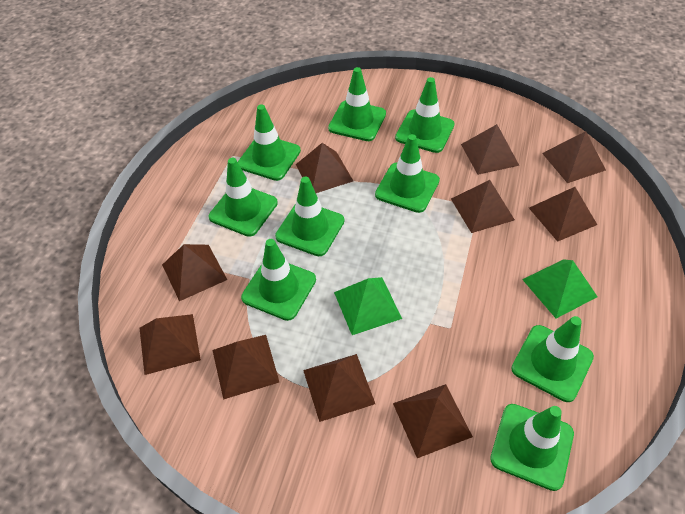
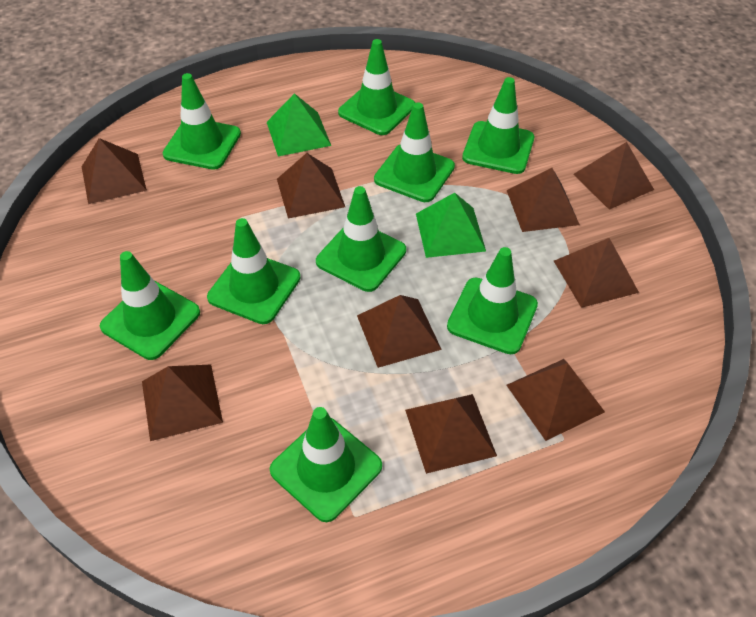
brown pyramid: 10 -> 9

